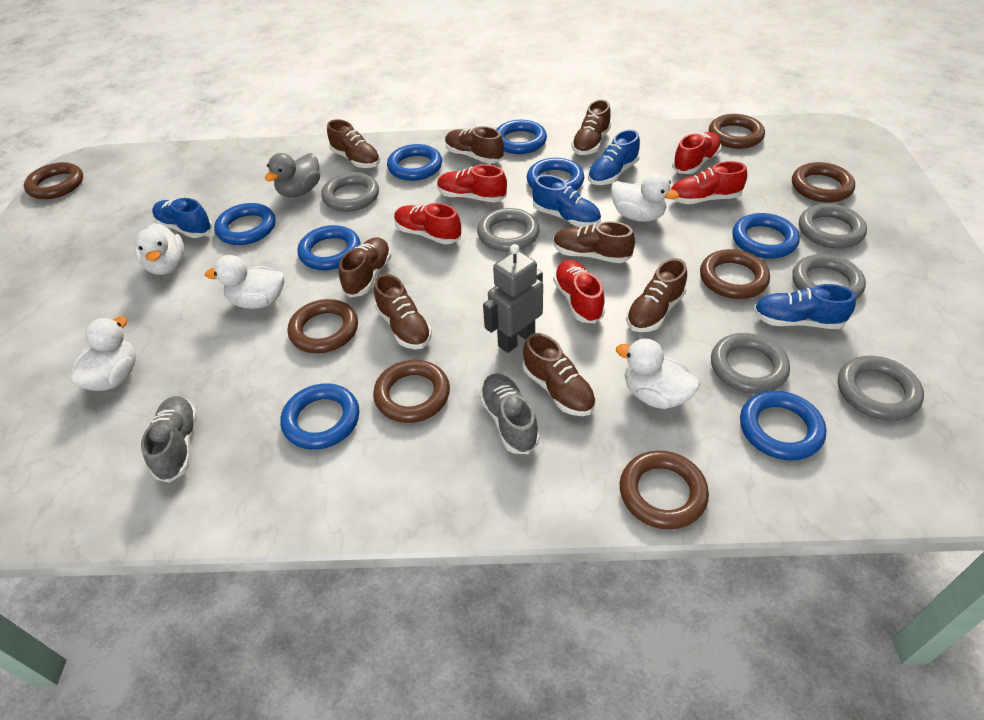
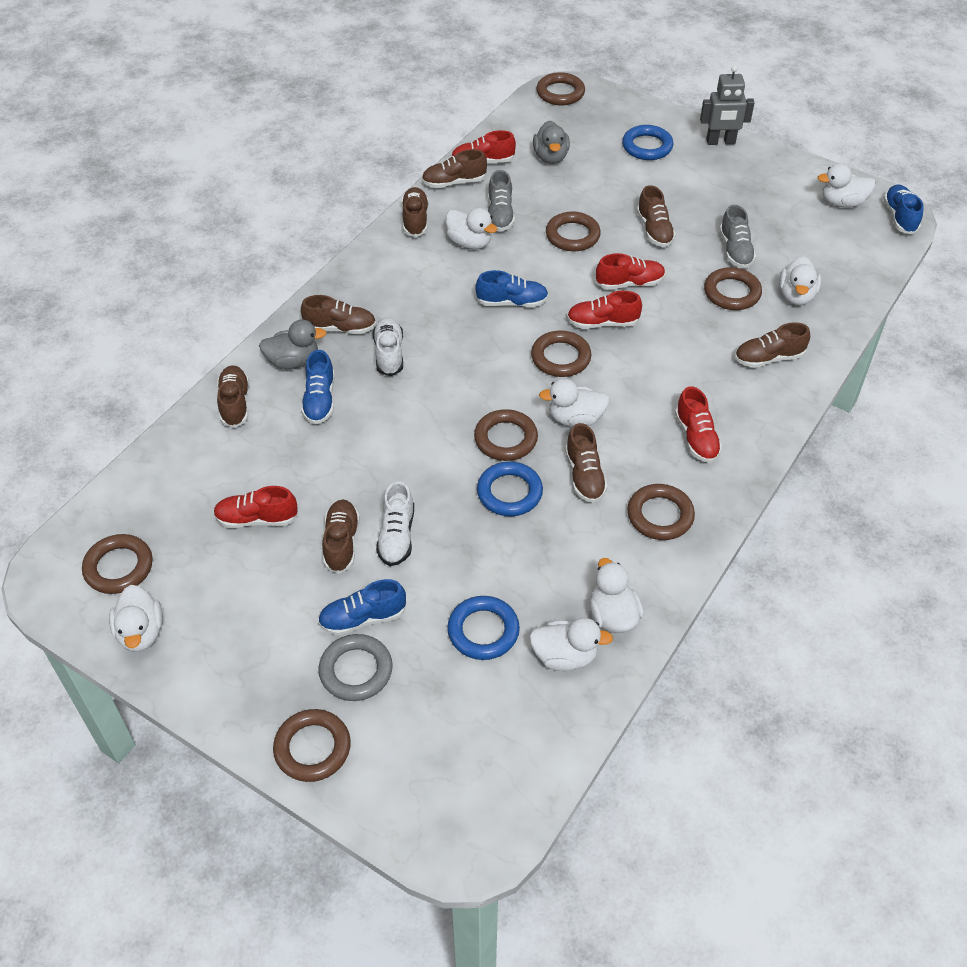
blue ring: 8 -> 3
brown ring: 7 -> 8
grey duck: 1 -> 2
grey ring: 6 -> 1
white duck: 5 -> 7
white shoe: 0 -> 2

